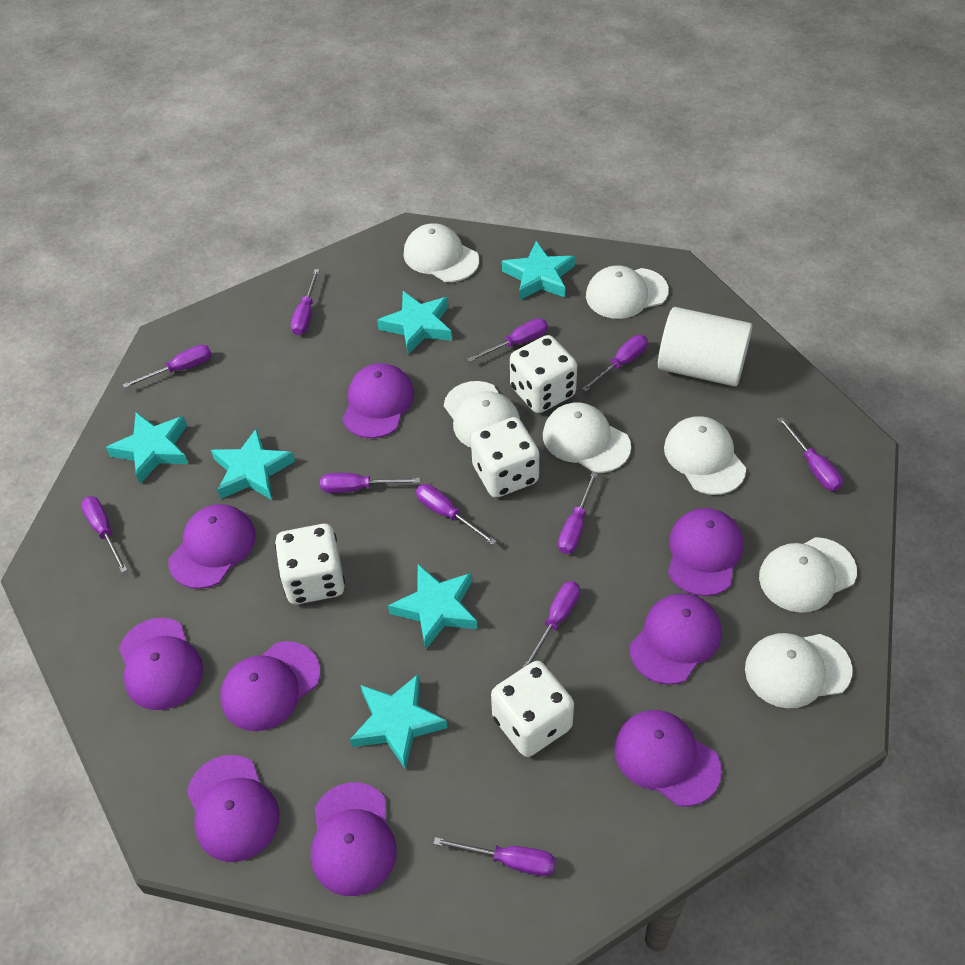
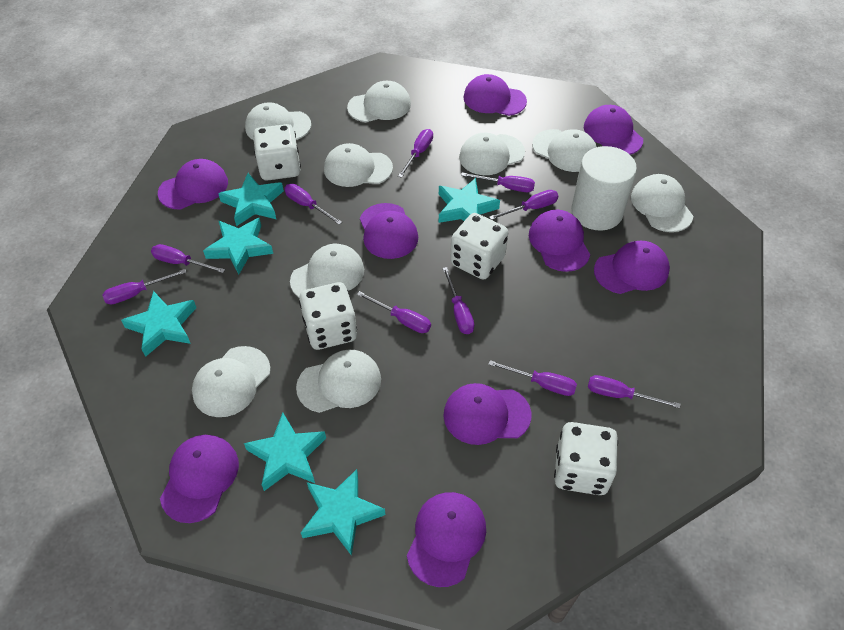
purple screwdriver: 11 -> 10
white cap: 7 -> 9

